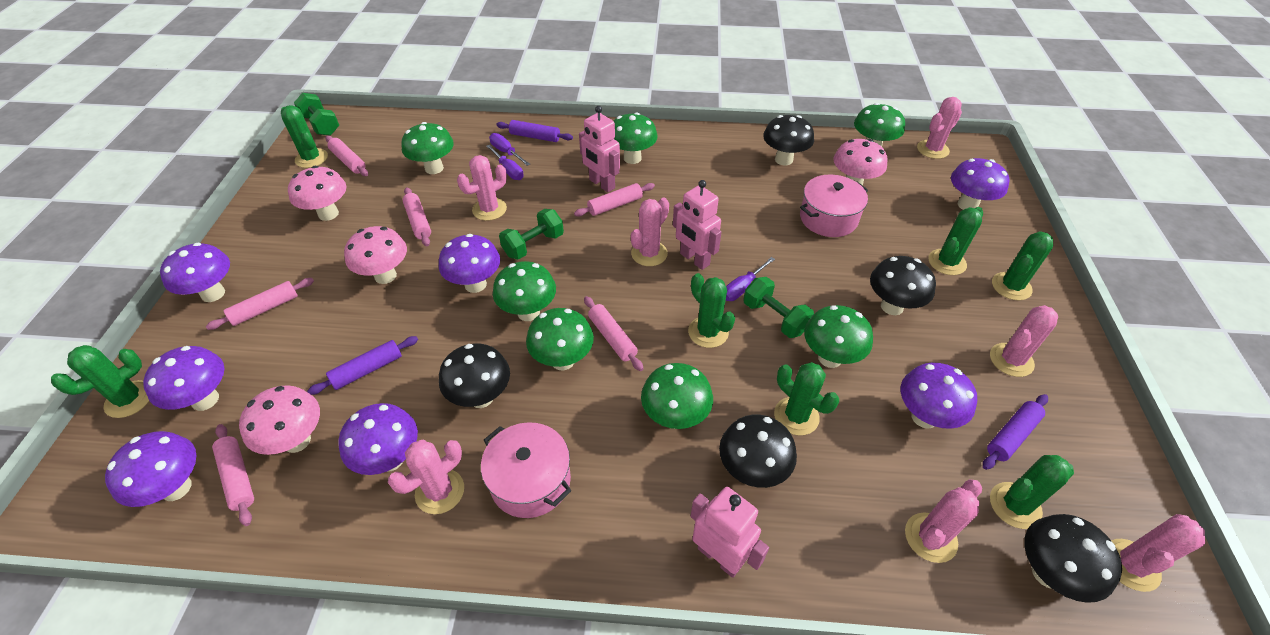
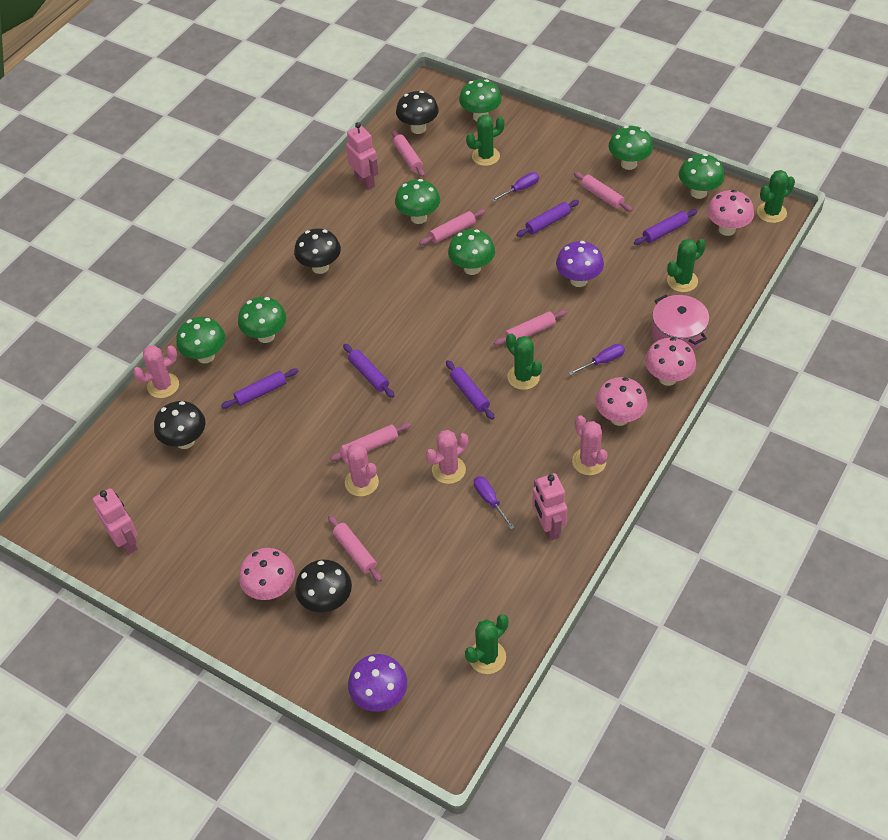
black mushroom: 5 -> 4
green cactus: 7 -> 5
green dumbbell: 3 -> 0
pink cactus: 7 -> 4
pink pot: 2 -> 1
purple mushroom: 7 -> 2
purple rolling pin: 3 -> 5

